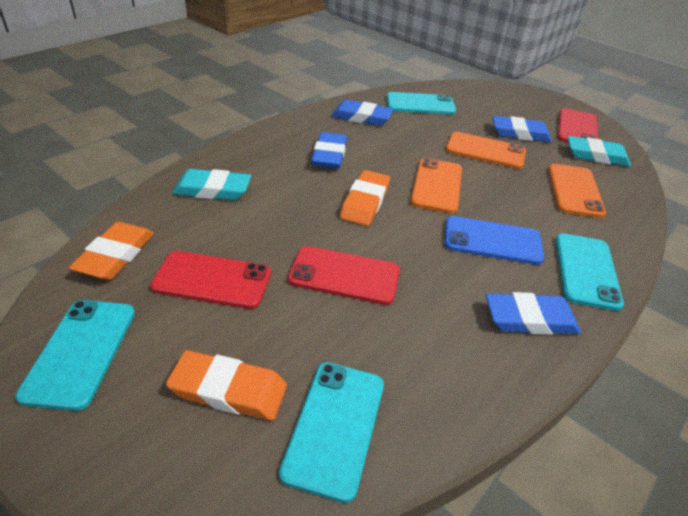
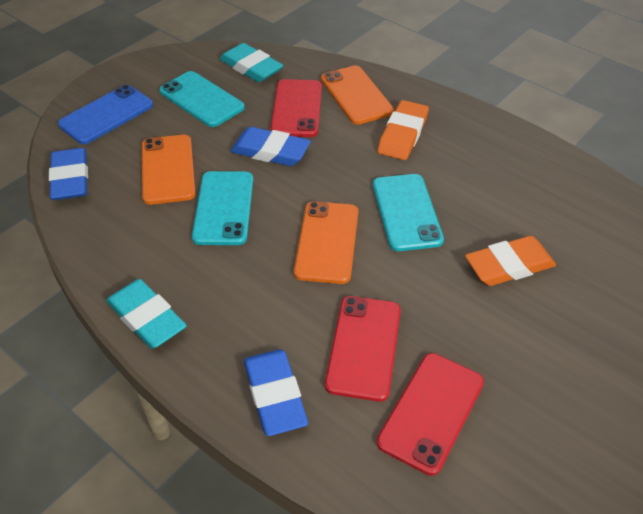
blue eraser: 4 -> 3
orange eraser: 3 -> 2
turquoise phone: 4 -> 3

